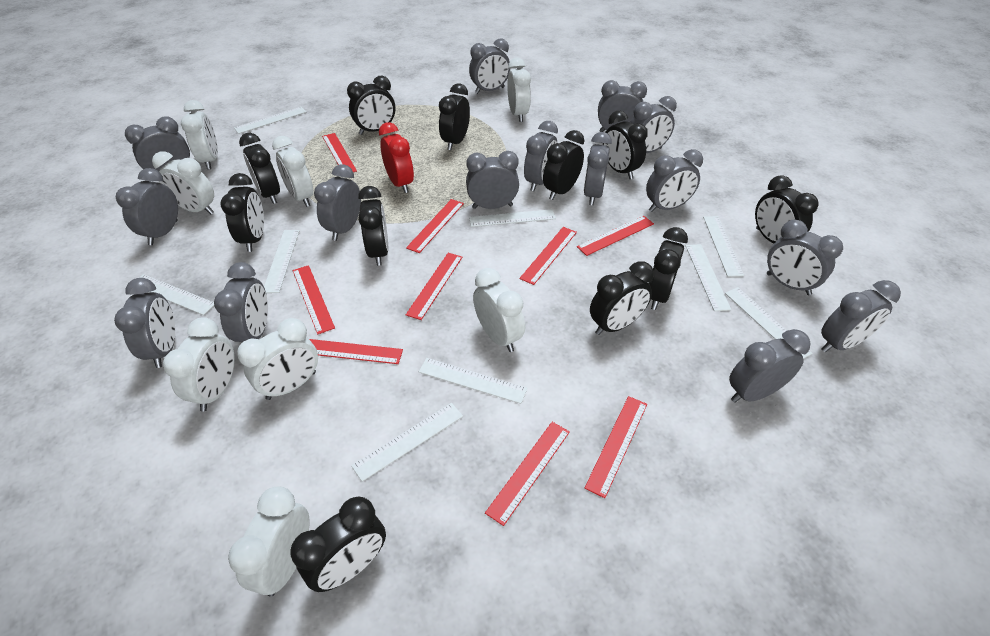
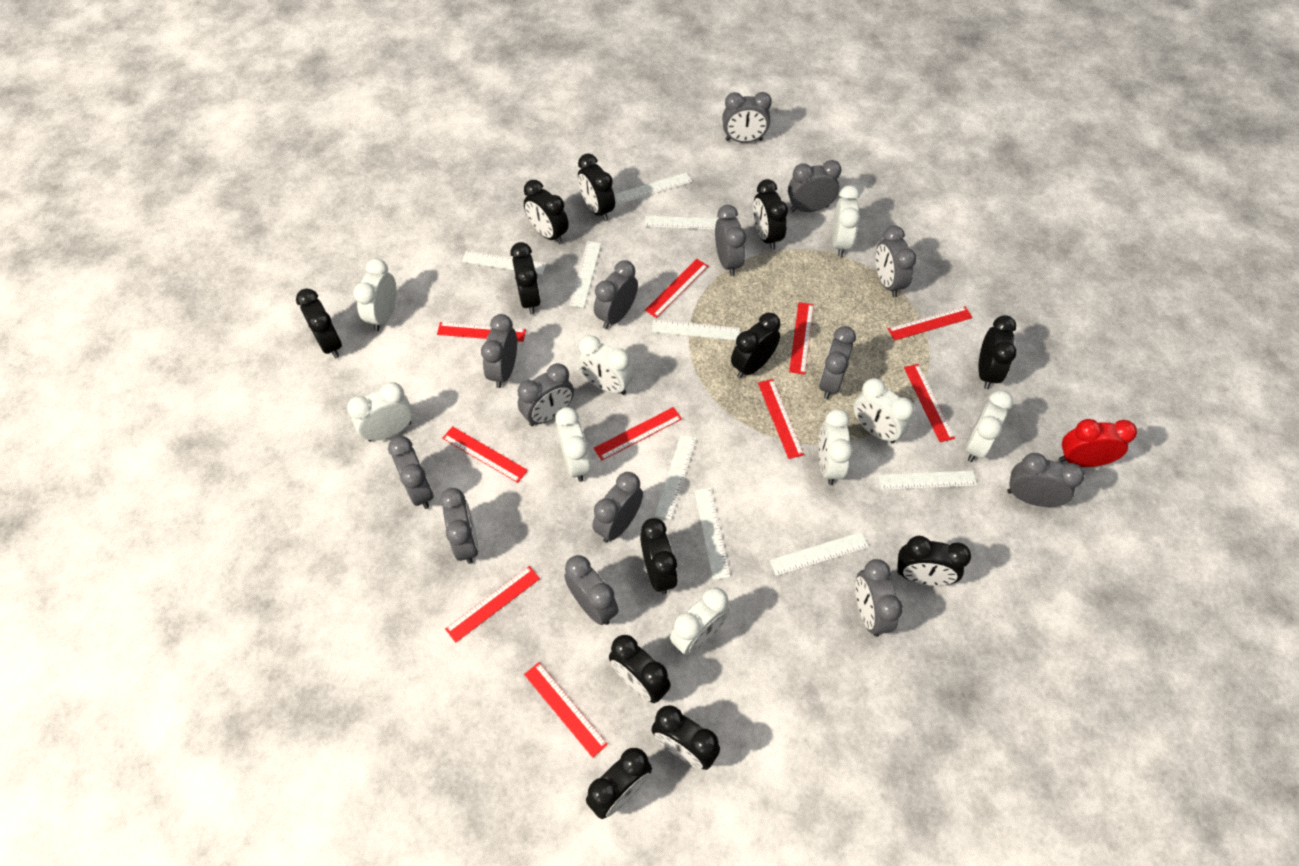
black clock: 11 -> 12
grey clock: 15 -> 14
red ruler: 9 -> 10
white clock: 8 -> 9

